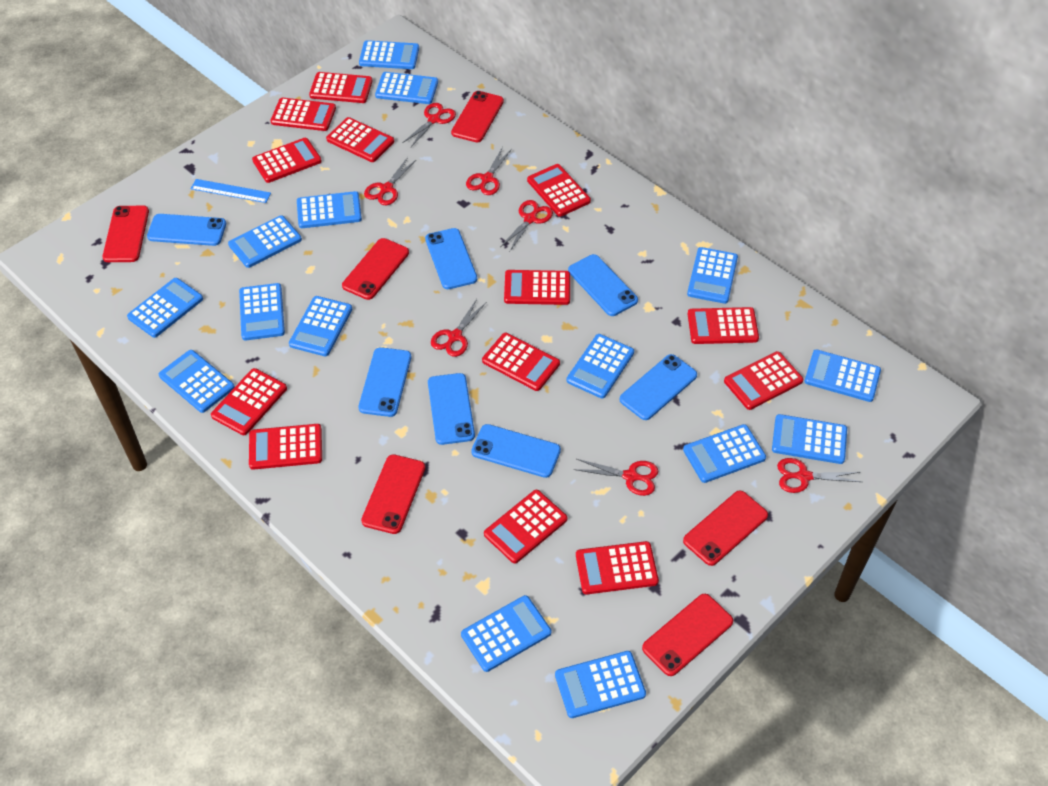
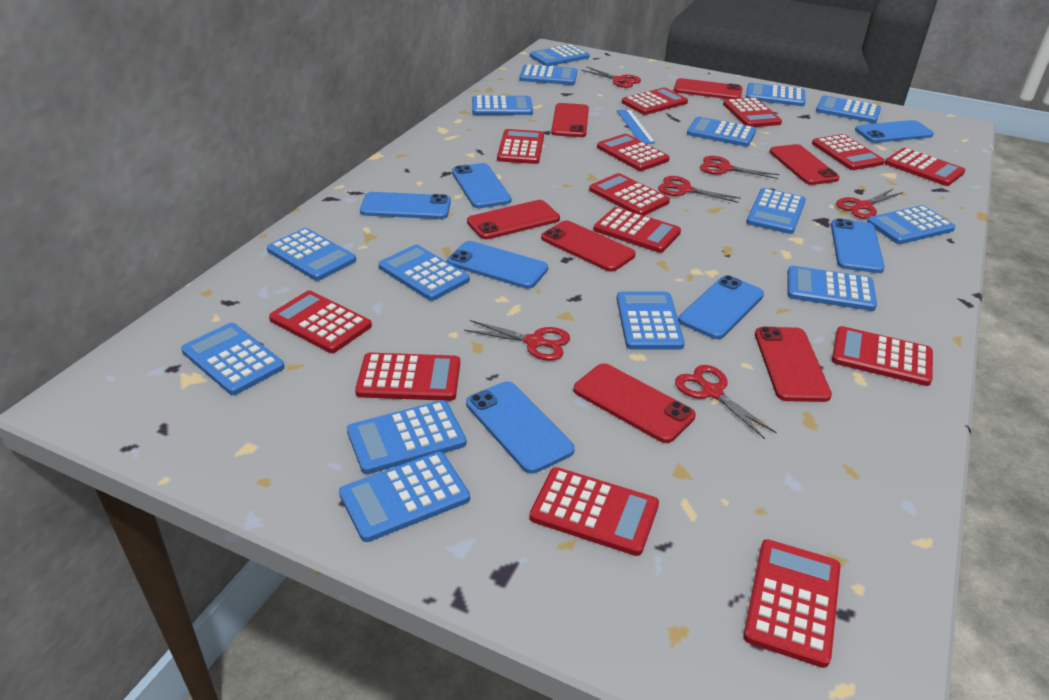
red phone: 6 -> 7
red scissors: 7 -> 6

